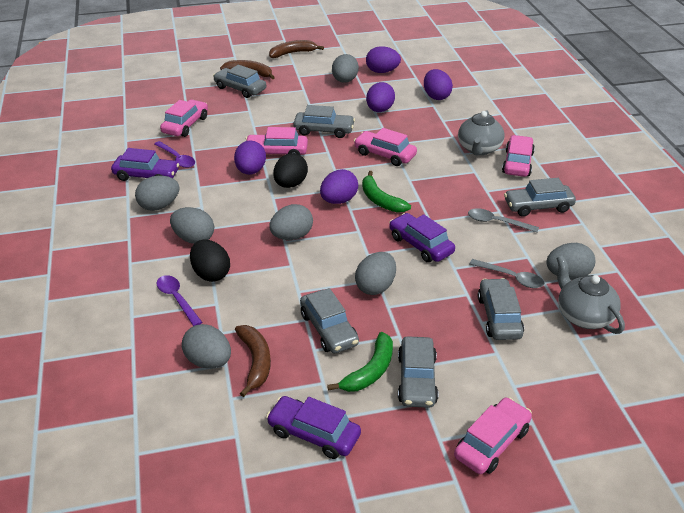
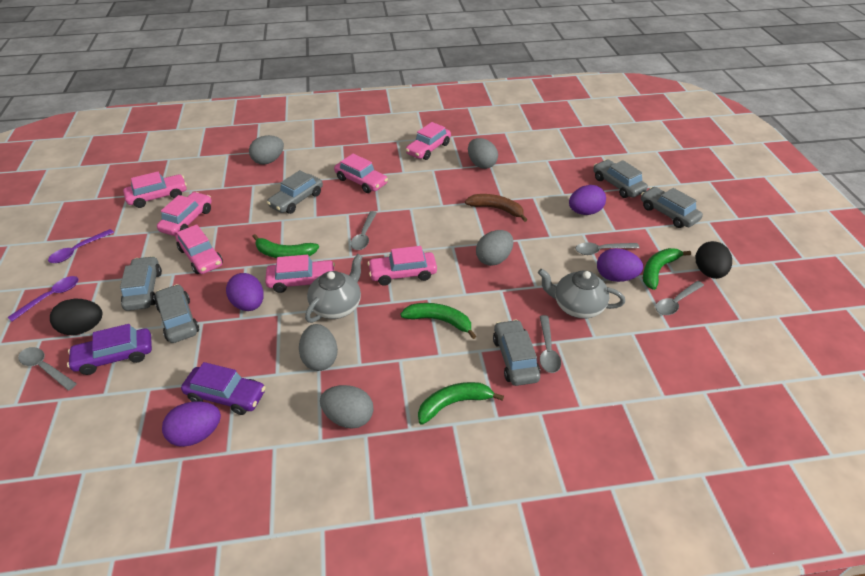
brown banana: 3 -> 1
green banana: 2 -> 4
grey egg: 7 -> 5
grey spoon: 2 -> 5
pink car: 5 -> 7
purple car: 3 -> 2
purple egg: 5 -> 4

